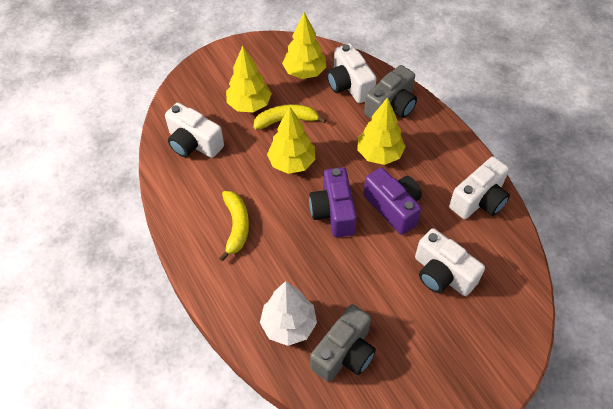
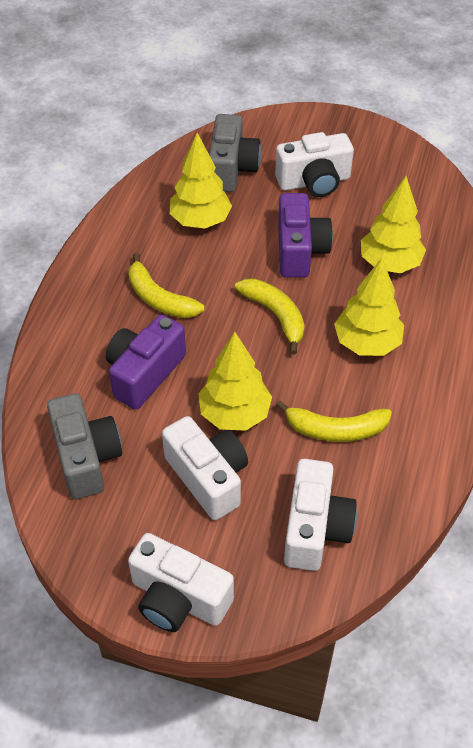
white tree: 1 -> 0
yellow banana: 2 -> 3

